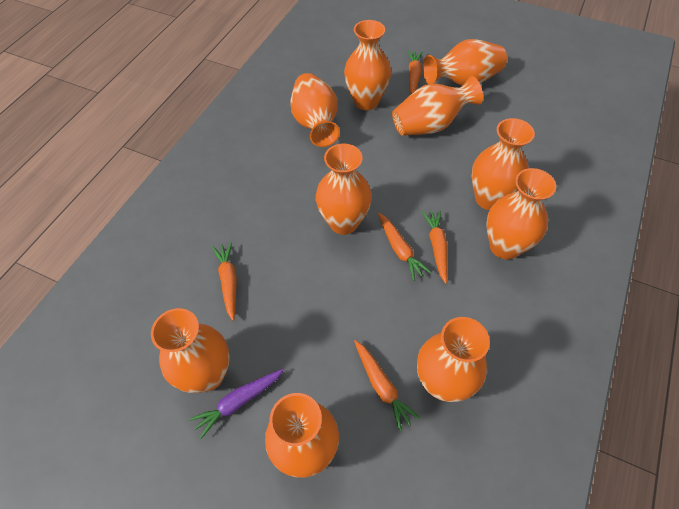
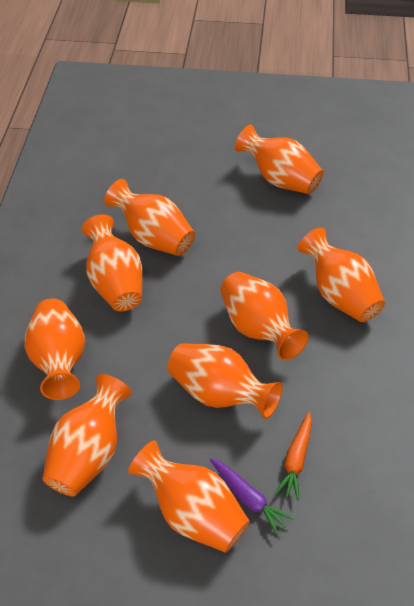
orange carrot: 5 -> 1
orange vase: 10 -> 9

